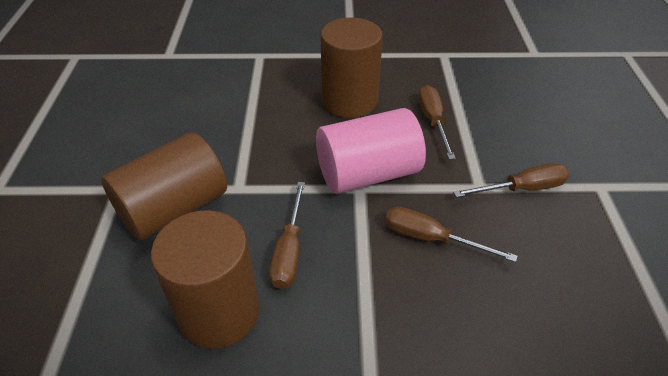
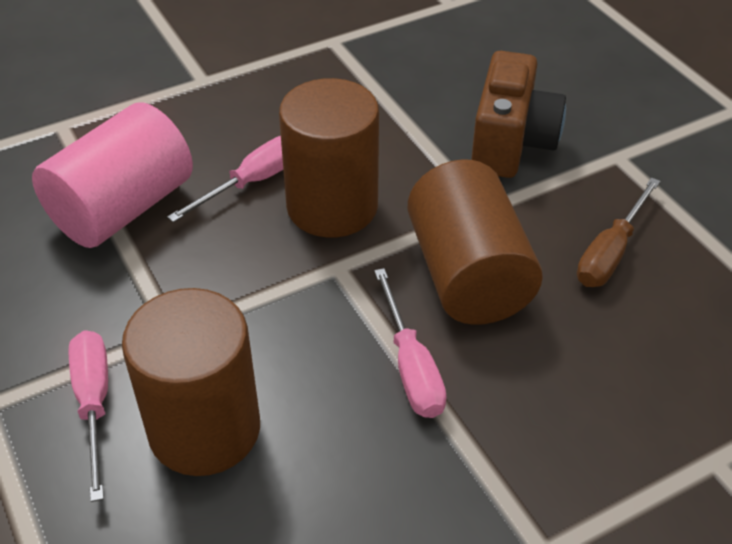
brown camera: 0 -> 1
brown screwdriver: 4 -> 1
pink screwdriver: 0 -> 3

